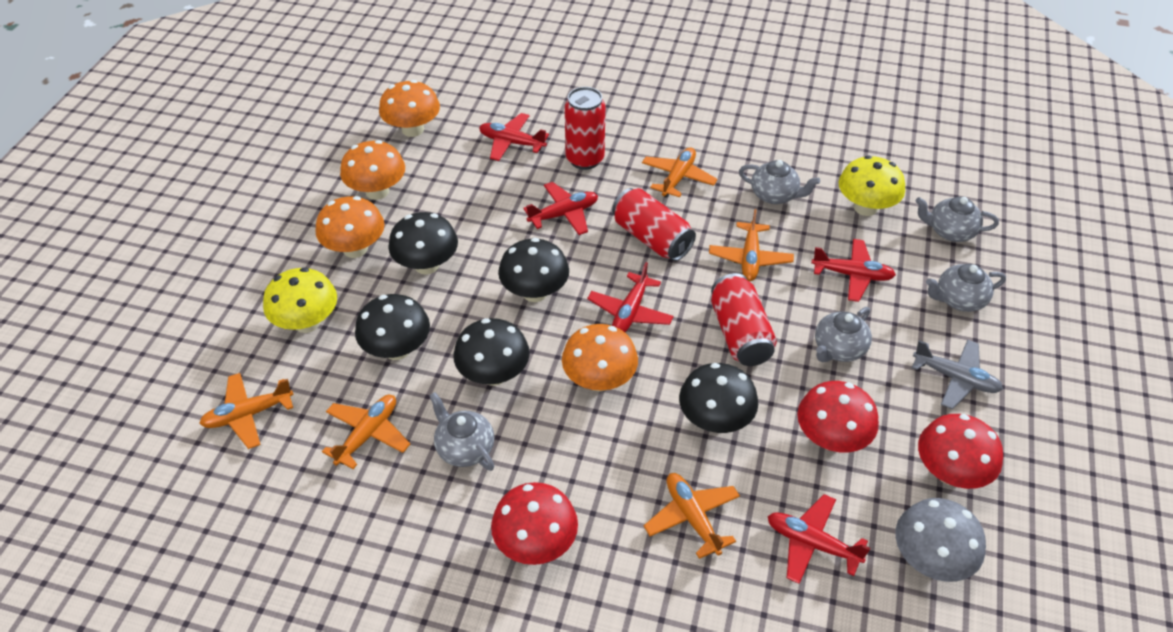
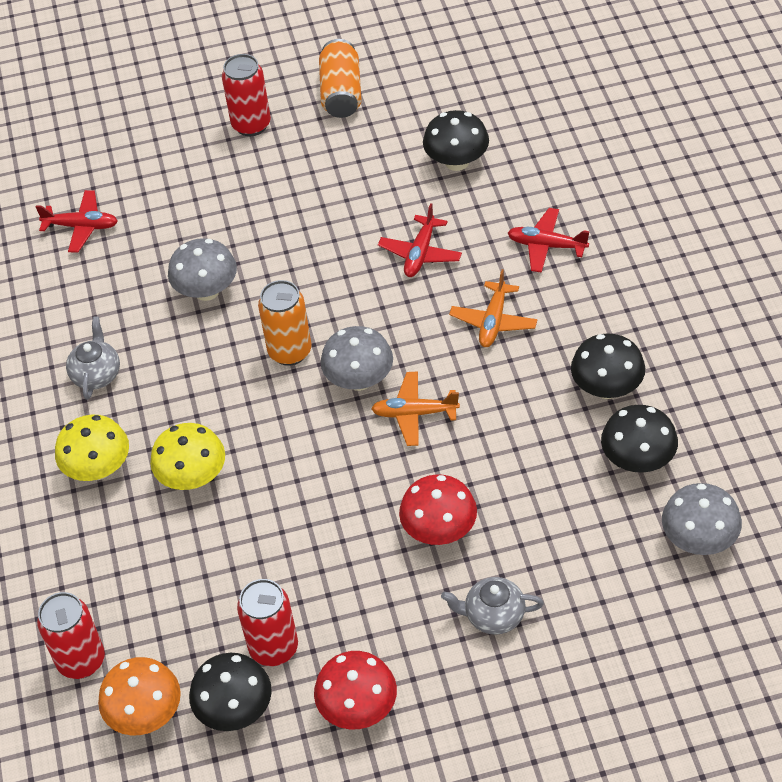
black mushroom: 5 -> 4
grey mushroom: 1 -> 3
grey plane: 1 -> 0
grey teapot: 5 -> 2
orange can: 0 -> 2
orange mushroom: 4 -> 1
orange plane: 5 -> 2
red mushroom: 3 -> 2
red plane: 5 -> 3

